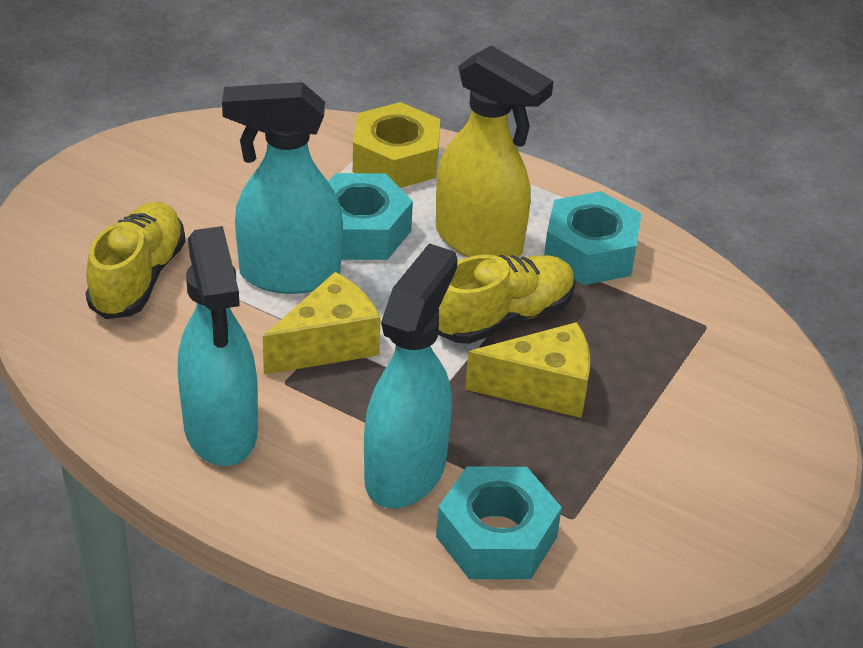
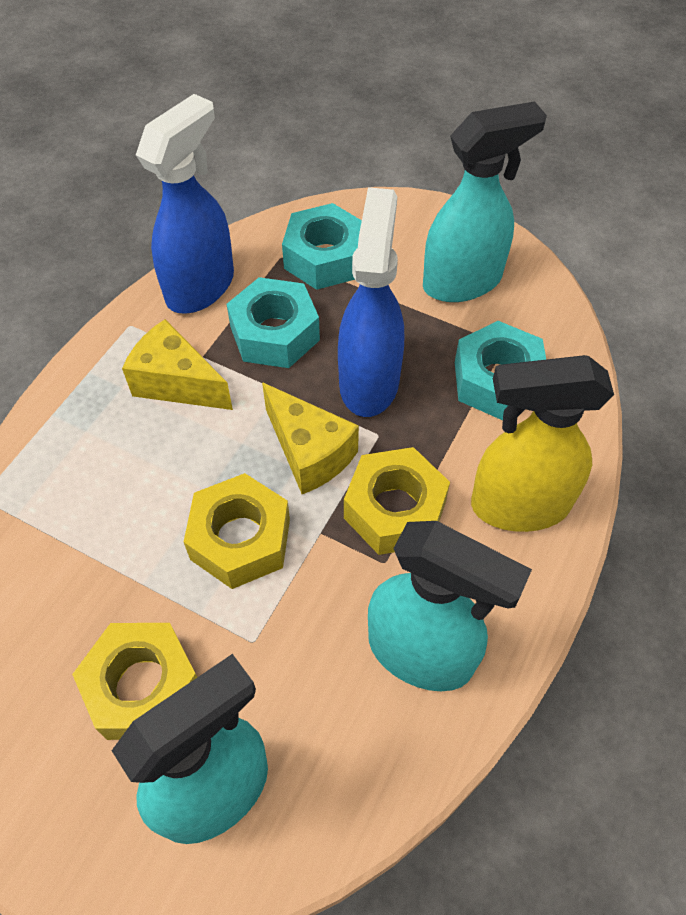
blue spray bottle: 0 -> 2
yellow nut: 1 -> 3
yellow shoe: 2 -> 0

